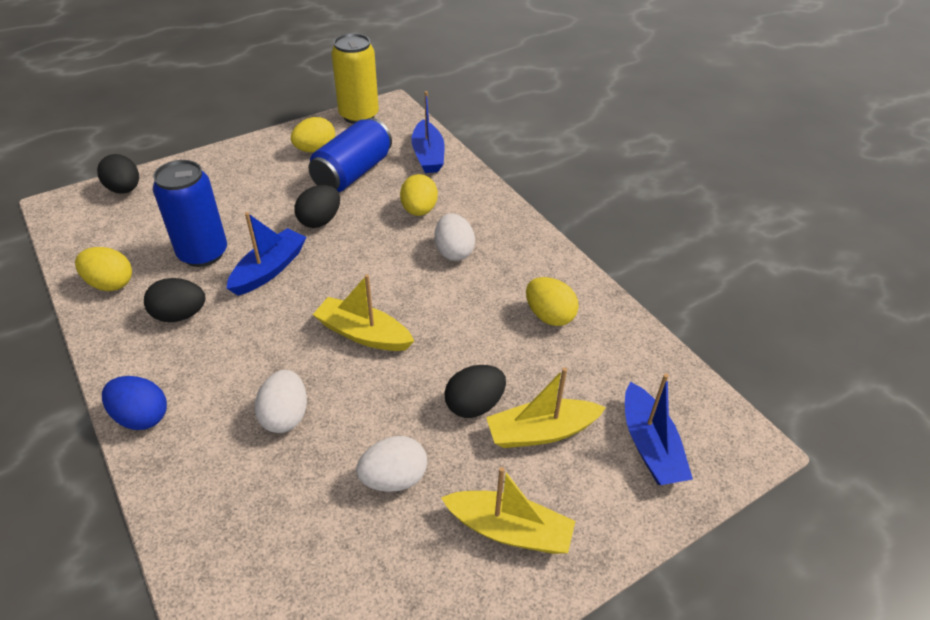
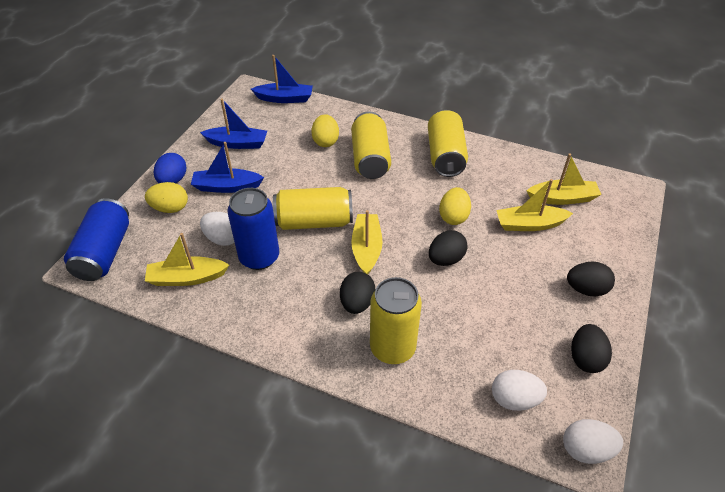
yellow boat: 3 -> 4
yellow can: 1 -> 4
yellow egg: 4 -> 3

